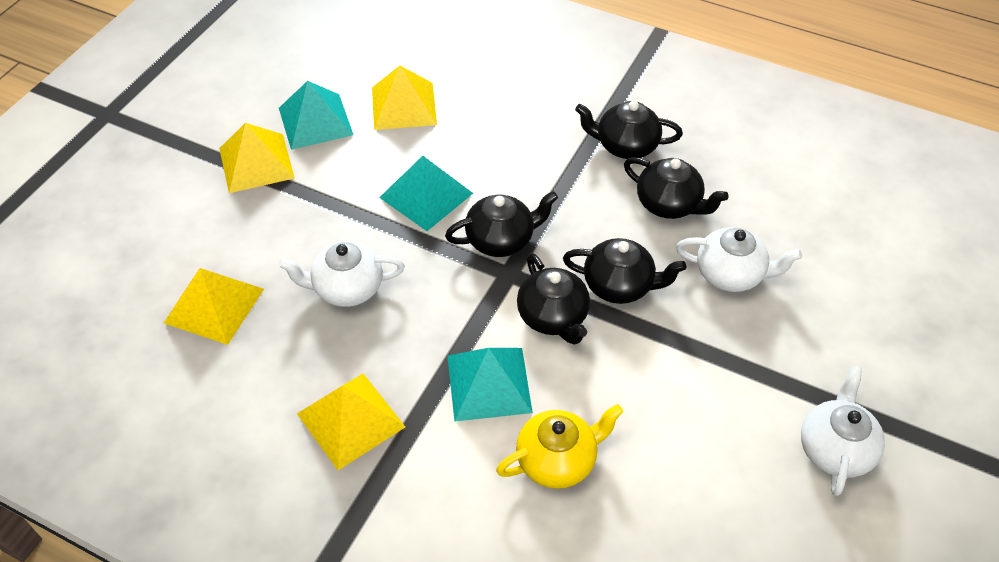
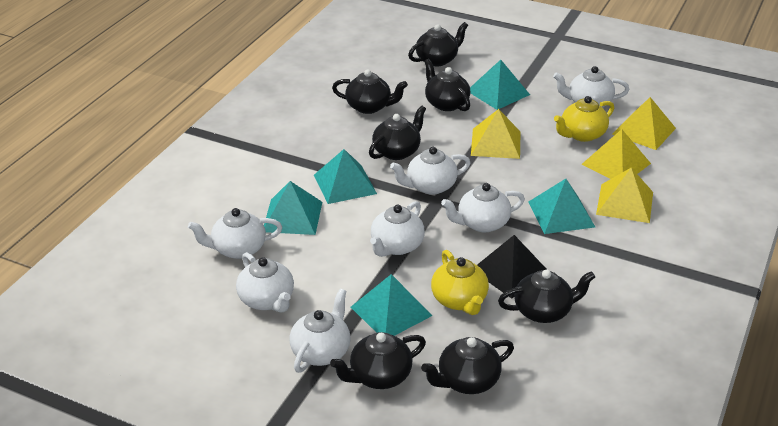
black pyramid: 0 -> 1
black teapot: 5 -> 7
turquoise pyramid: 3 -> 5
white teapot: 3 -> 7
yellow teapot: 1 -> 2

